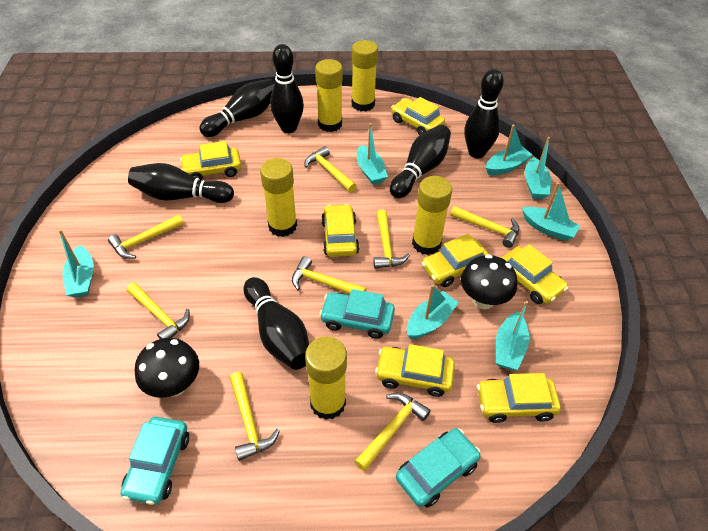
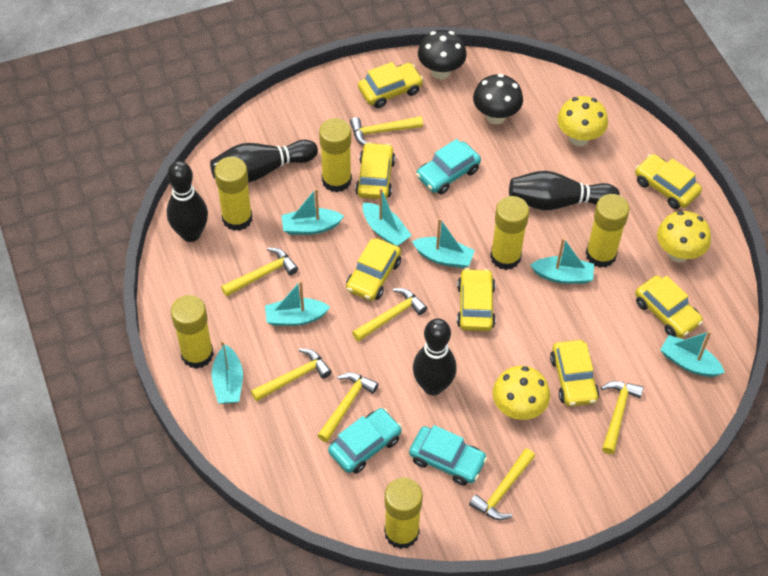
black bowling pin: 6 -> 4
yellow glue stick: 5 -> 6
yellow hammer: 8 -> 7
yellow mushroom: 0 -> 3

